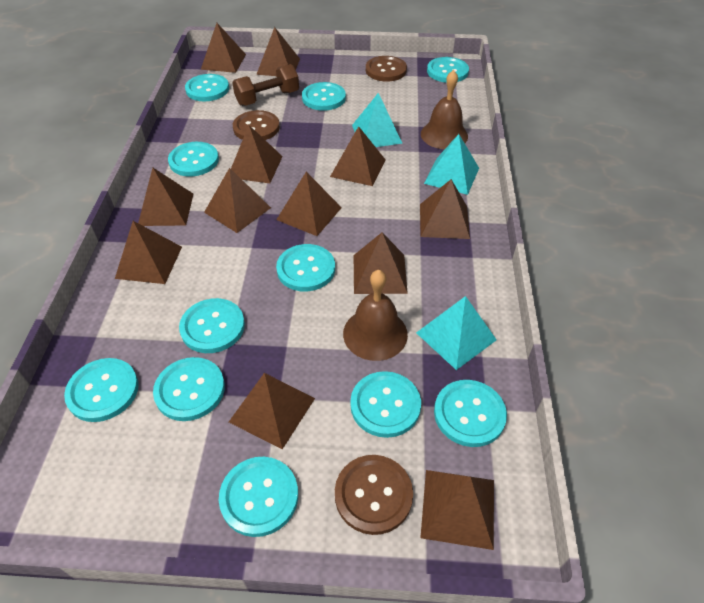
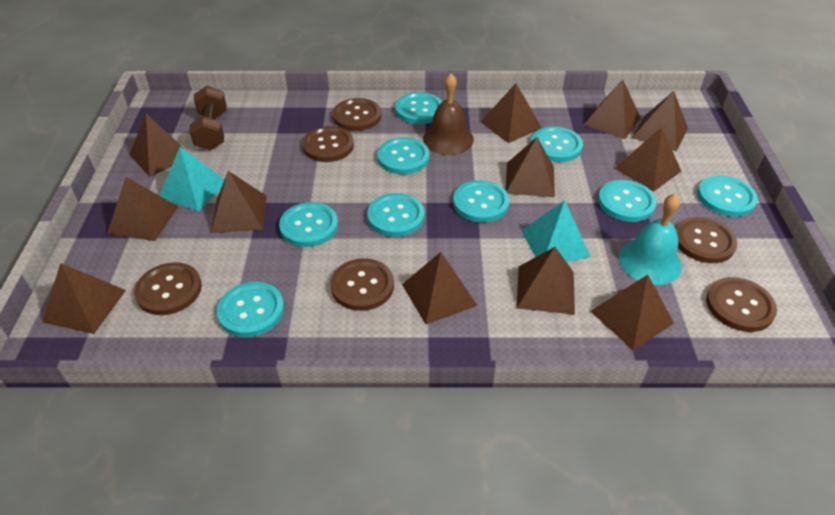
brown bell: 2 -> 1
brown button: 3 -> 6
turquoise bell: 0 -> 1
turquoise button: 11 -> 9
turquoise pyramid: 3 -> 2

